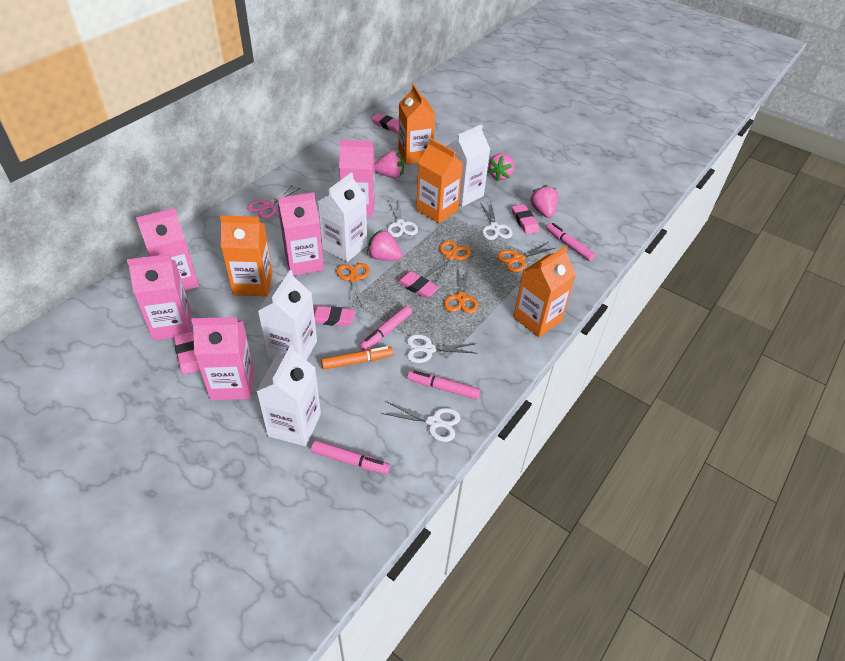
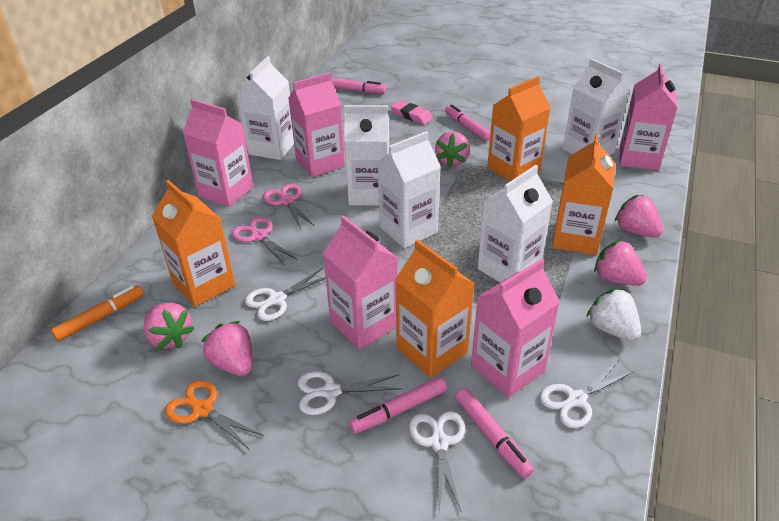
orange scissors: 4 -> 1
pink eraser: 5 -> 1
pink scissors: 1 -> 2
pink strawberry: 4 -> 5
white carton: 4 -> 5
white strawberry: 0 -> 1

